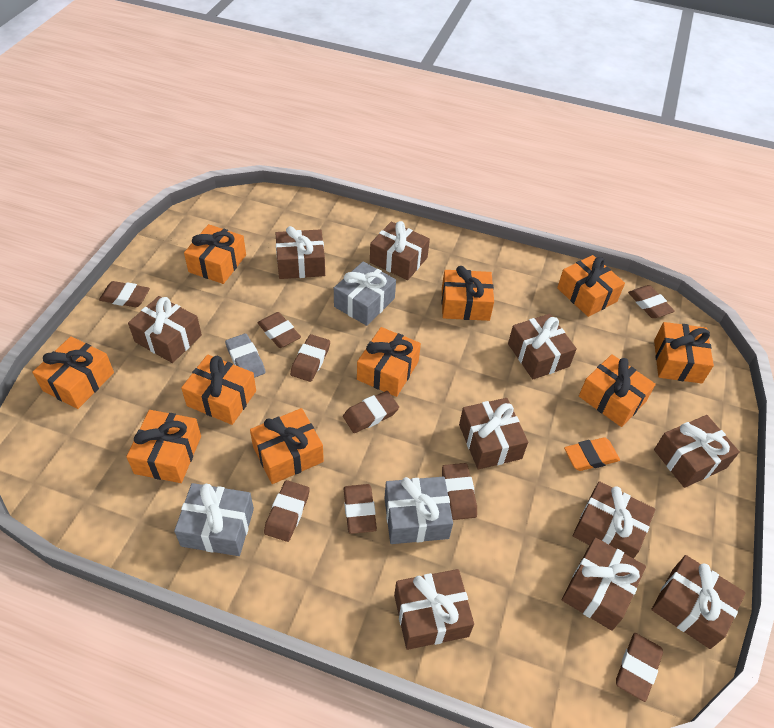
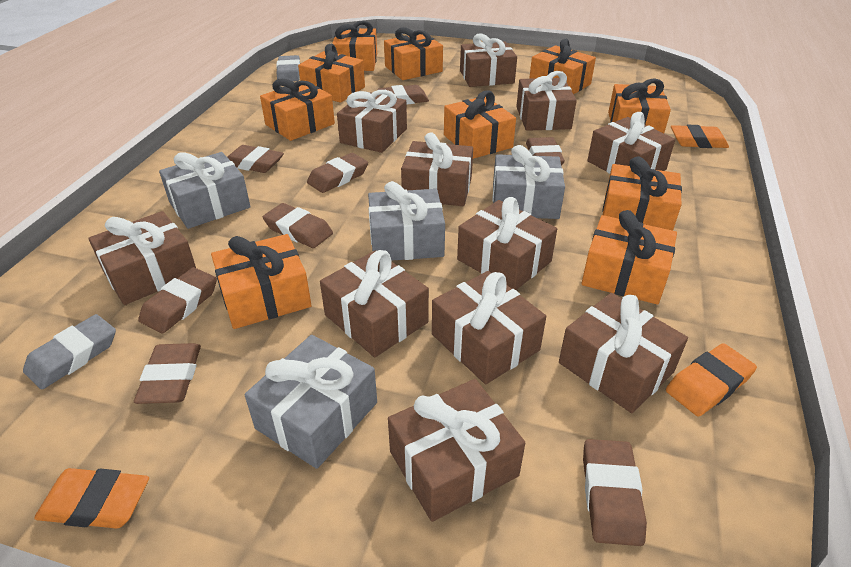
brown eraser: 9 -> 8
brown gift: 10 -> 11
grey eraser: 1 -> 2
grey gift: 3 -> 4
orange eraser: 1 -> 3

